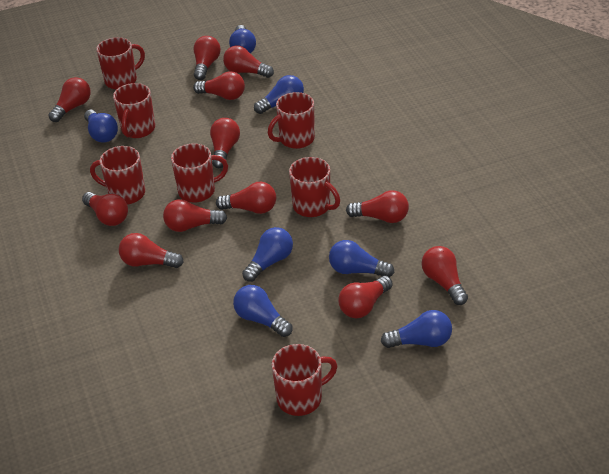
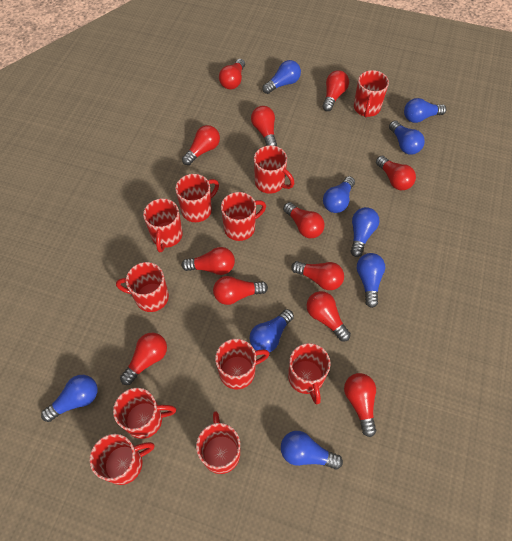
blue light bulb: 7 -> 9
red mug: 7 -> 11

